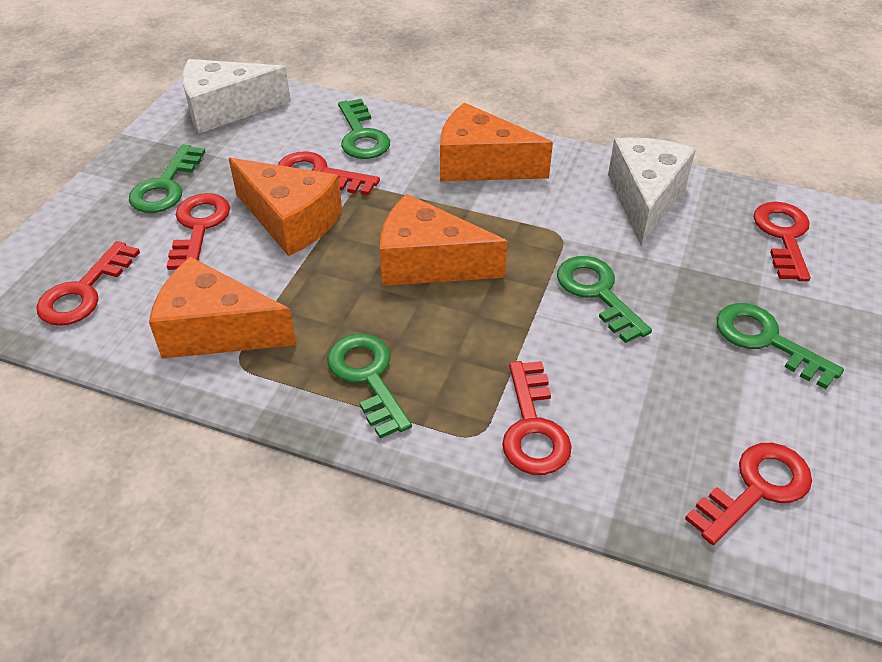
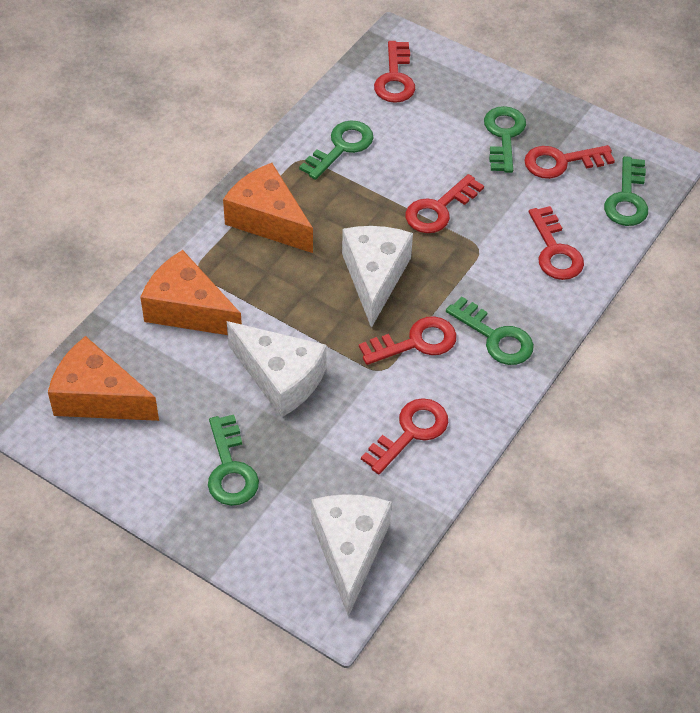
orange cheese: 4 -> 3
white cheese: 2 -> 3

